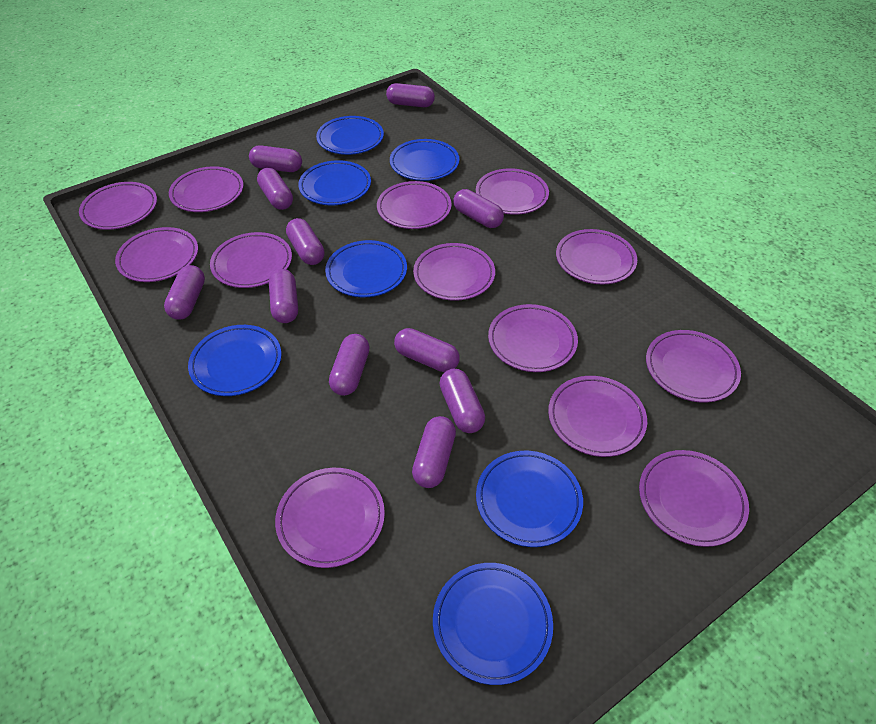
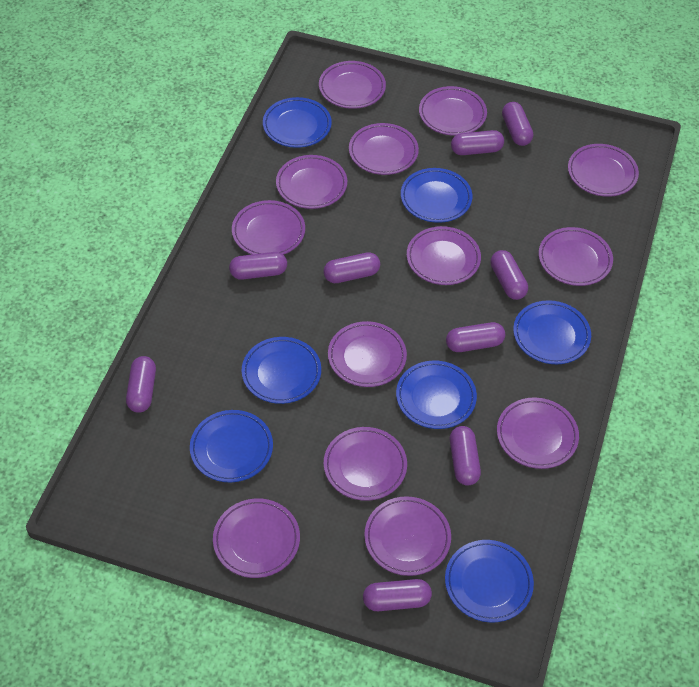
purple capsule: 11 -> 9

